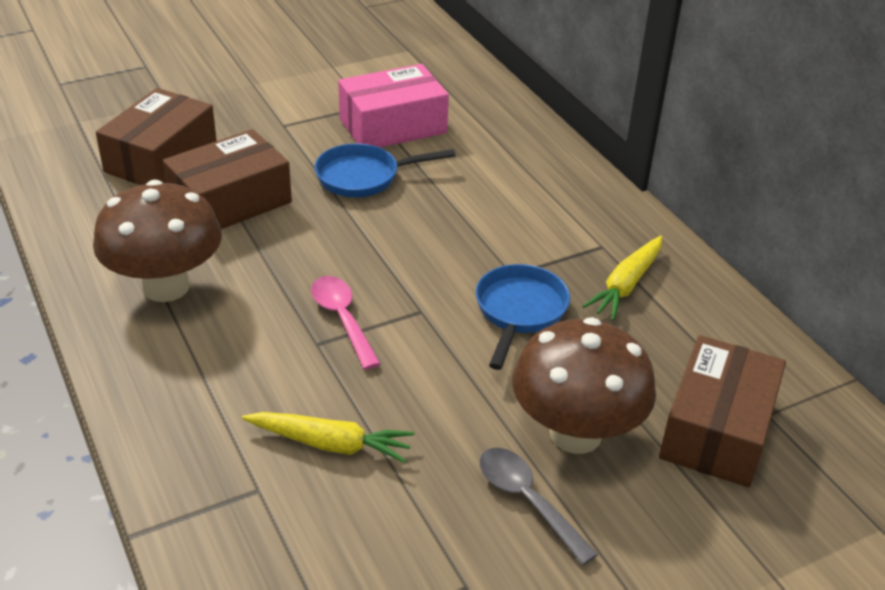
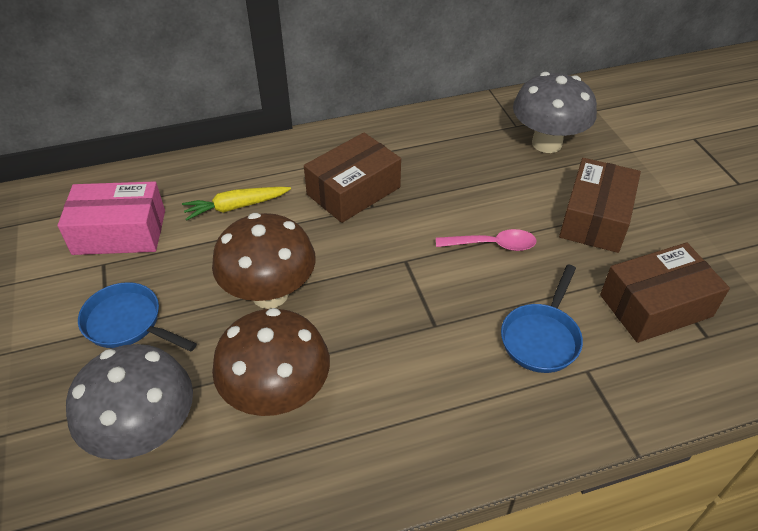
grey mushroom: 0 -> 2
grey spoon: 1 -> 0
yellow carrot: 2 -> 1

